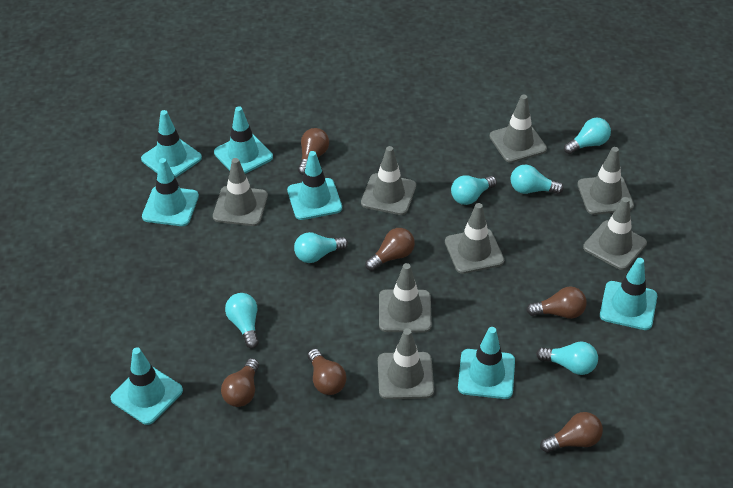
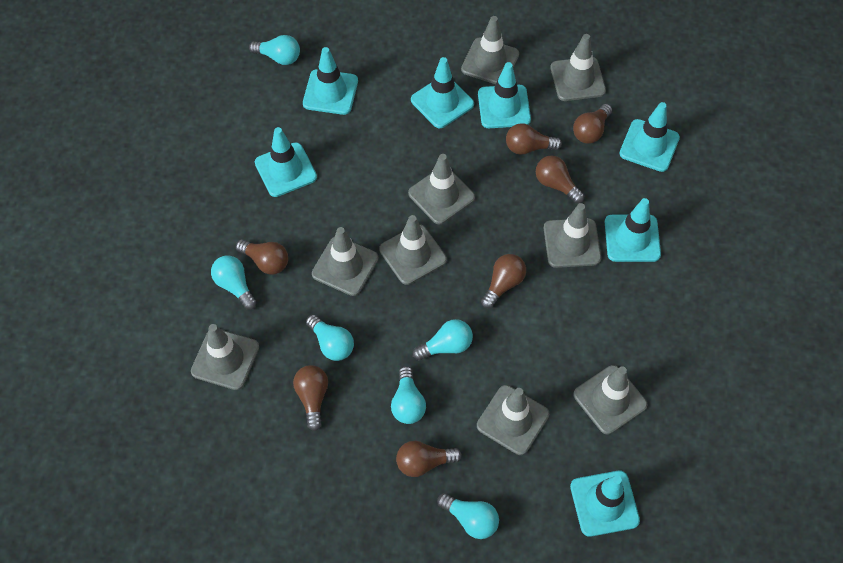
brown light bulb: 6 -> 7
grey traffic cone: 8 -> 9

